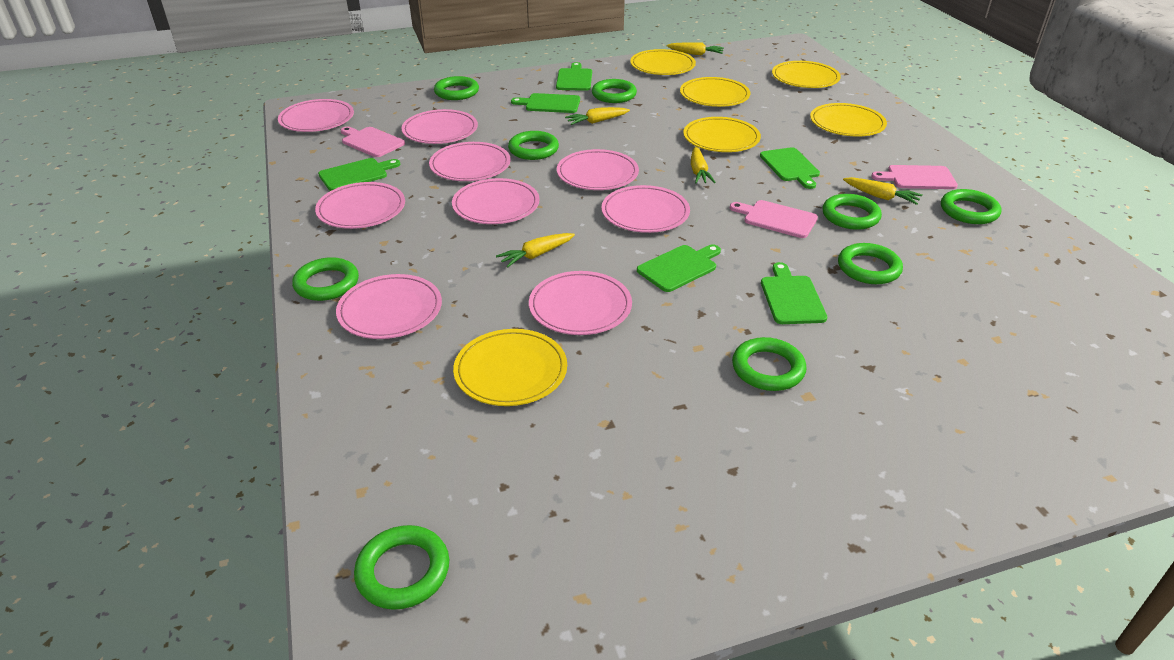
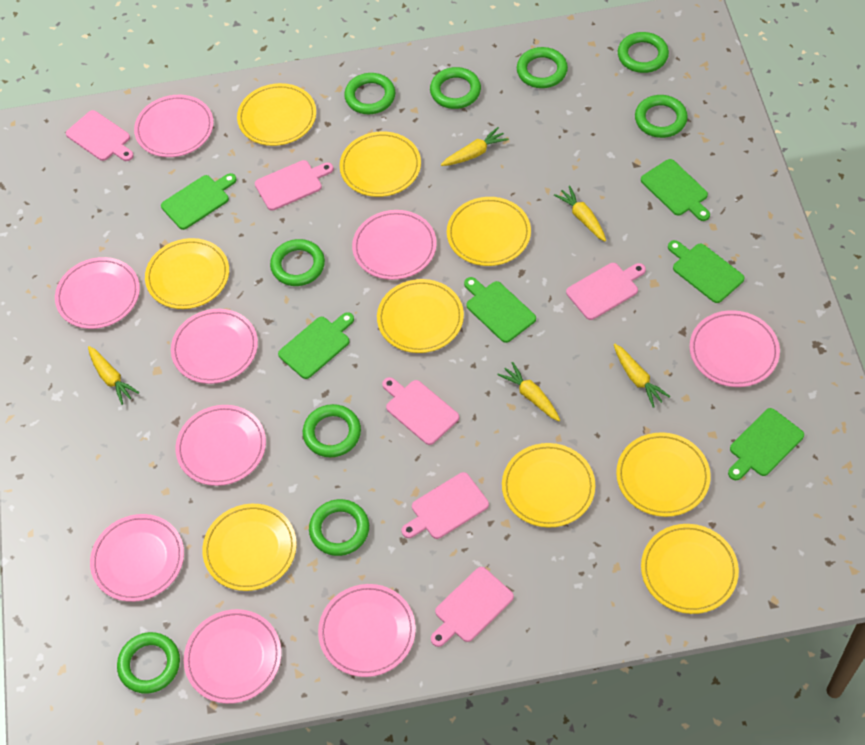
pink cutting board: 3 -> 6
yellow plate: 6 -> 9

